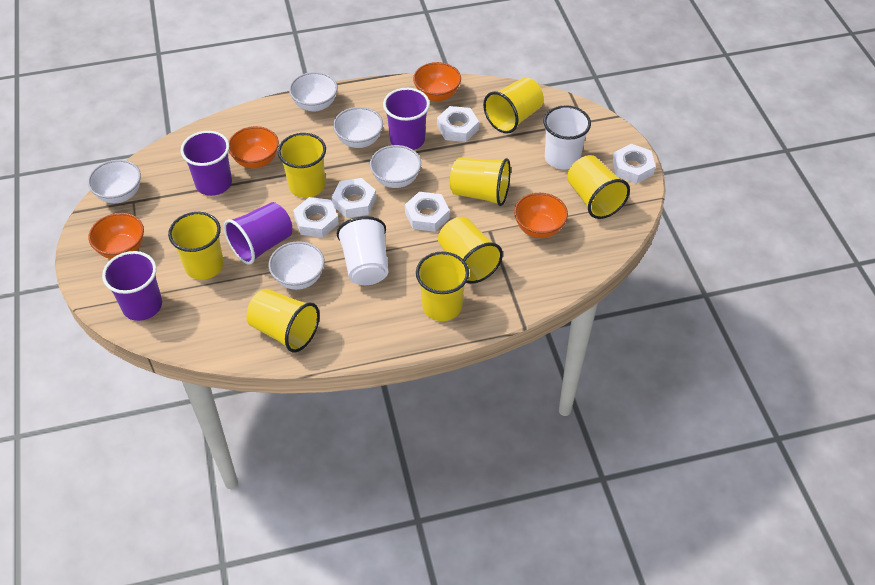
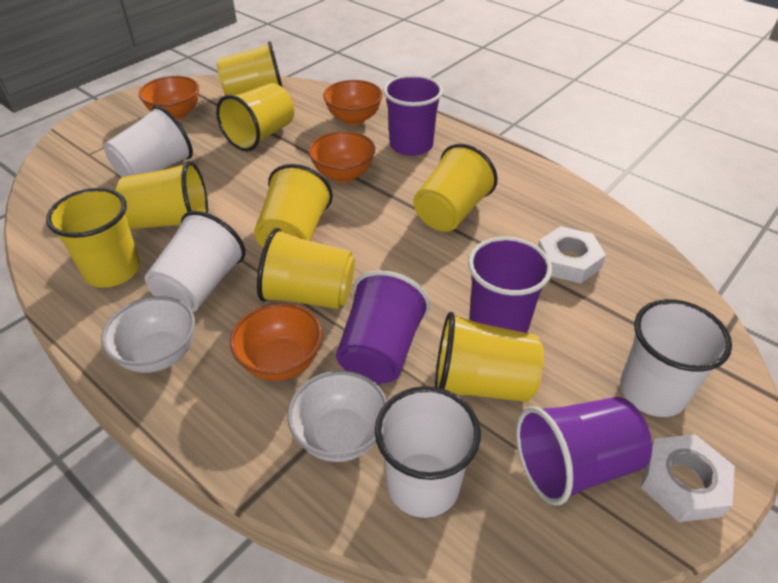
white bowl: 5 -> 2
white cup: 2 -> 4
white nut: 5 -> 2

